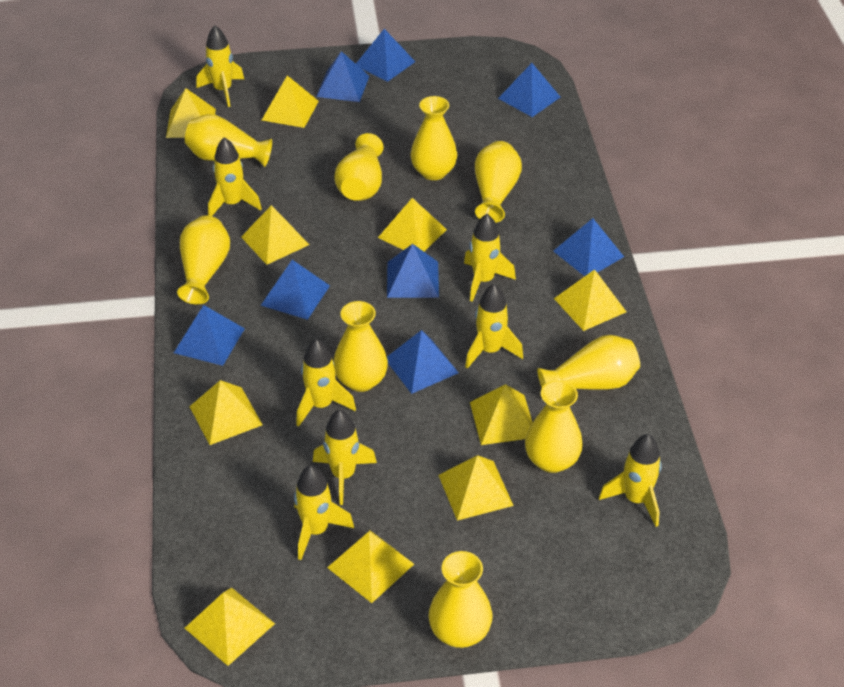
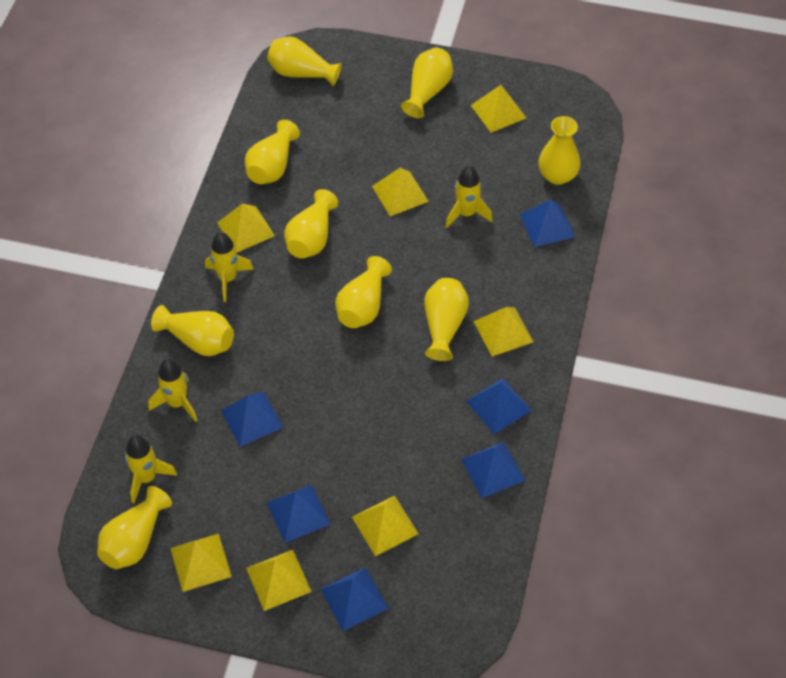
blue pyramid: 8 -> 6
yellow pyramid: 10 -> 7
yellow rocket: 8 -> 4

